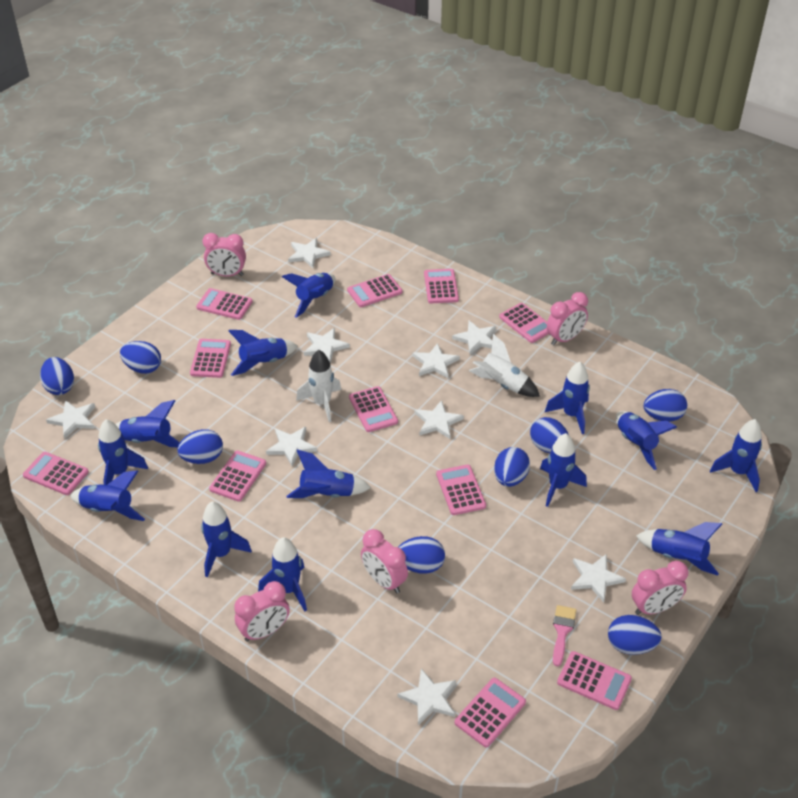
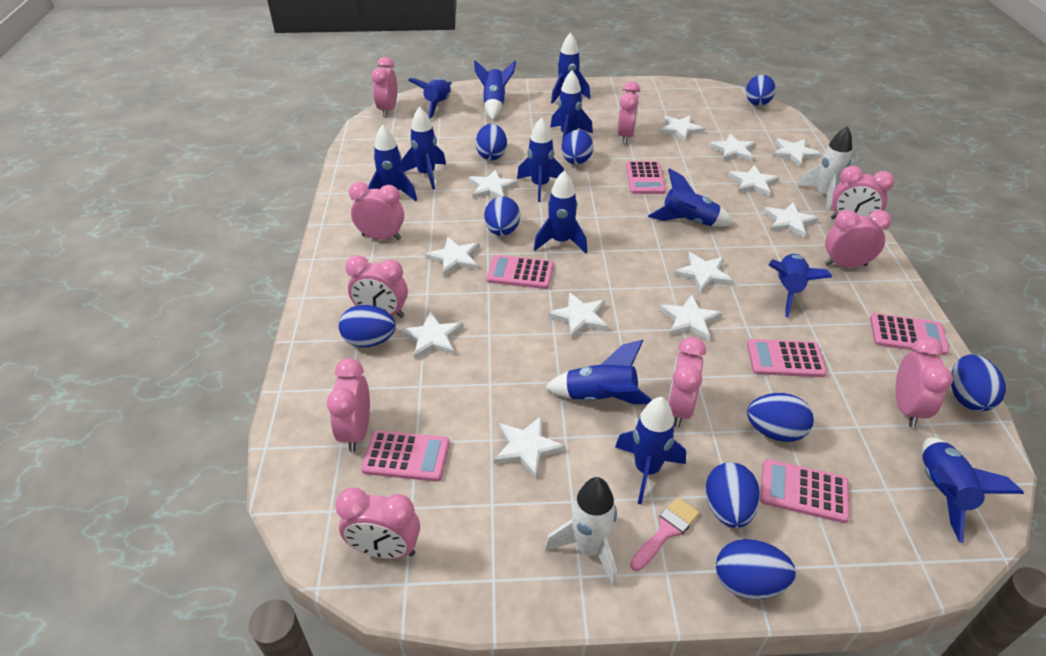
blue egg: 8 -> 9
pink calculator: 11 -> 6
pink clock: 5 -> 10
white star: 9 -> 12

